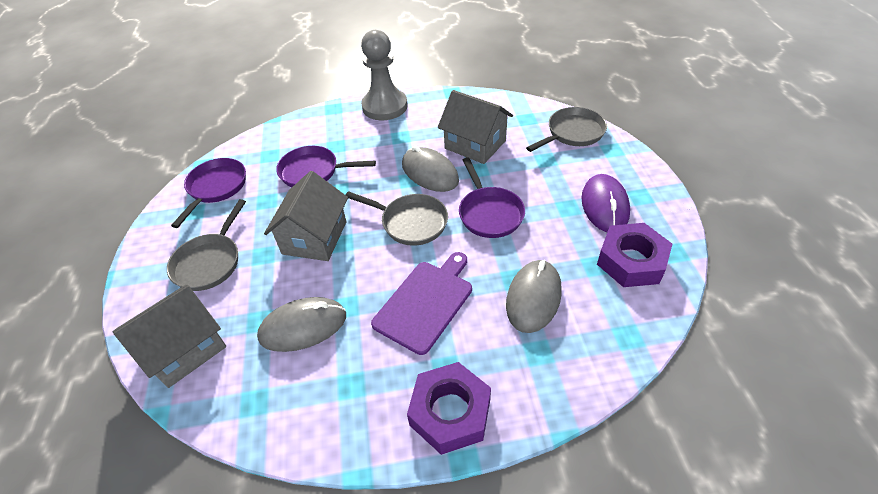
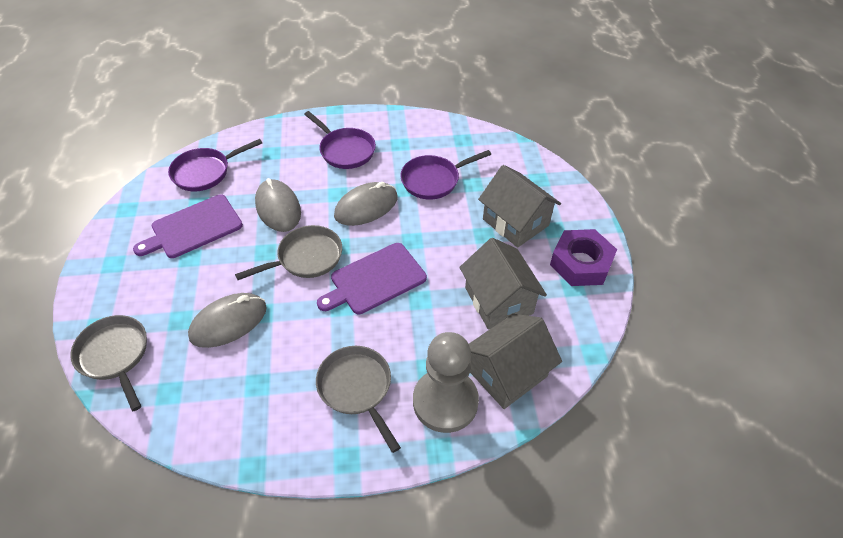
purple cutting board: 1 -> 2
purple mouse: 1 -> 0
purple nut: 2 -> 1

